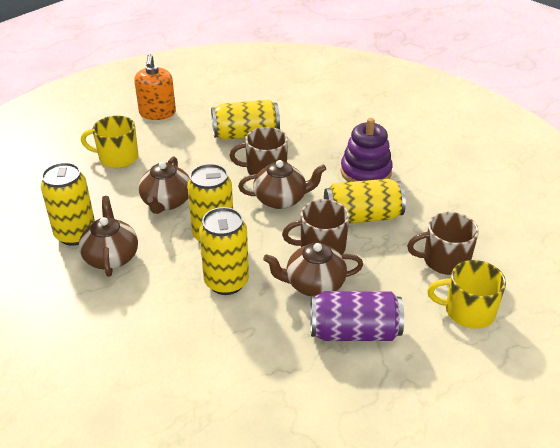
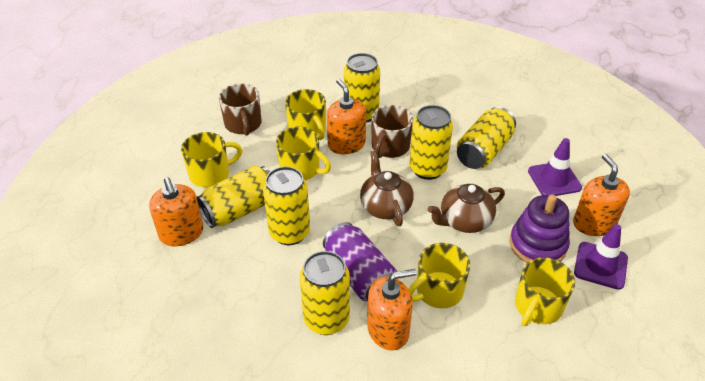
brown mug: 3 -> 2
brown teapot: 4 -> 2
orange soap dispenser: 1 -> 4
purple traffic cone: 0 -> 2
yellow can: 5 -> 6
yellow mug: 2 -> 5

